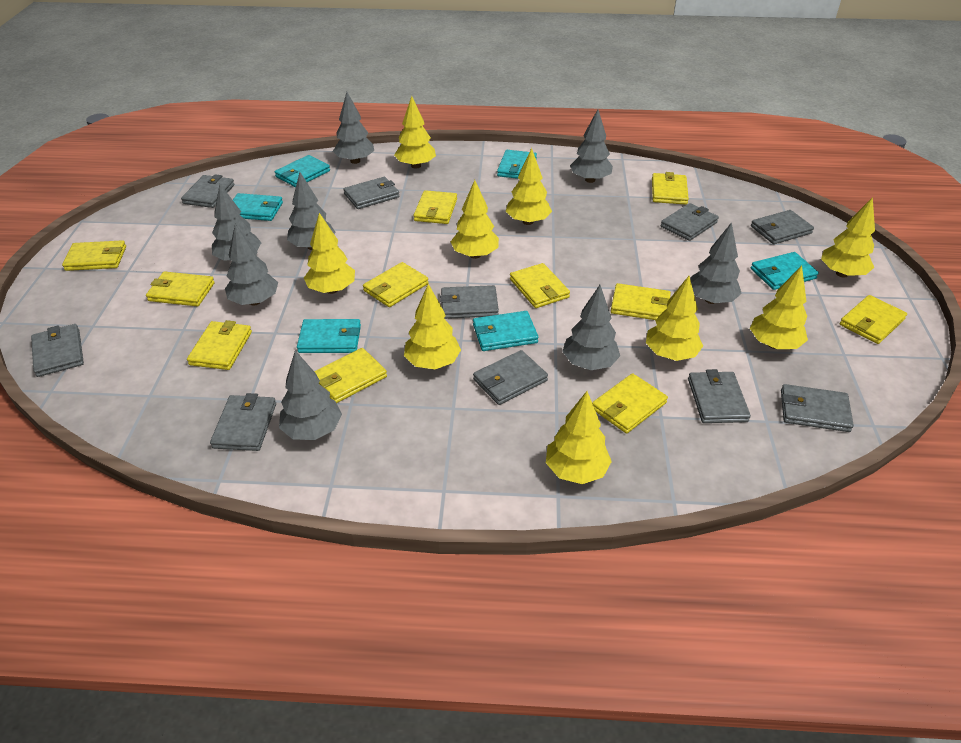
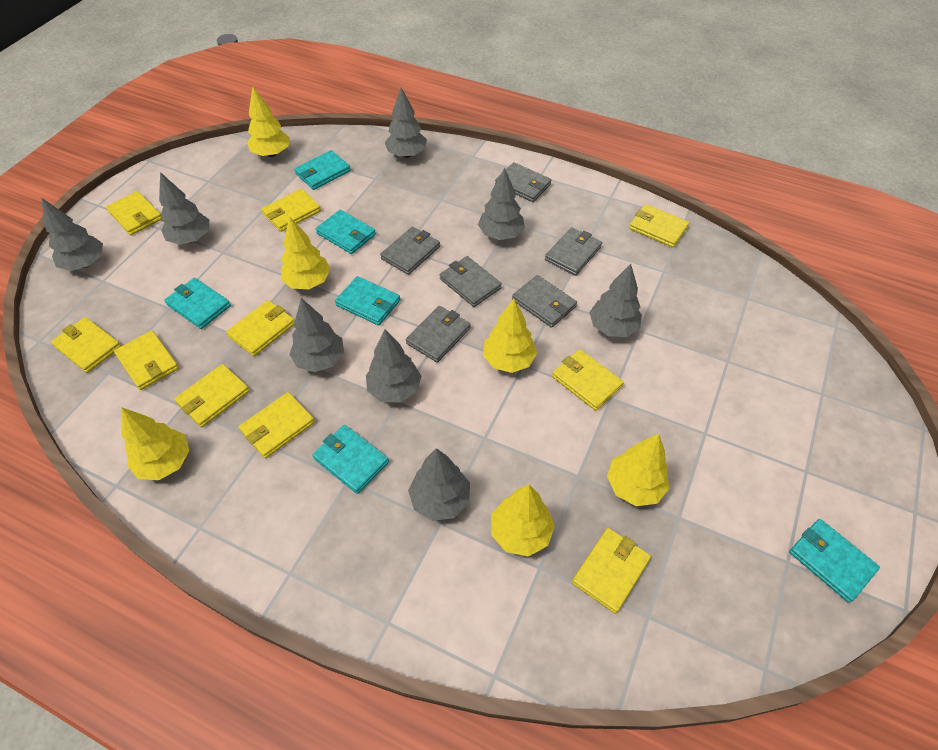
grey wallet: 10 -> 6
yellow tree: 9 -> 6
yellow wallet: 11 -> 10

